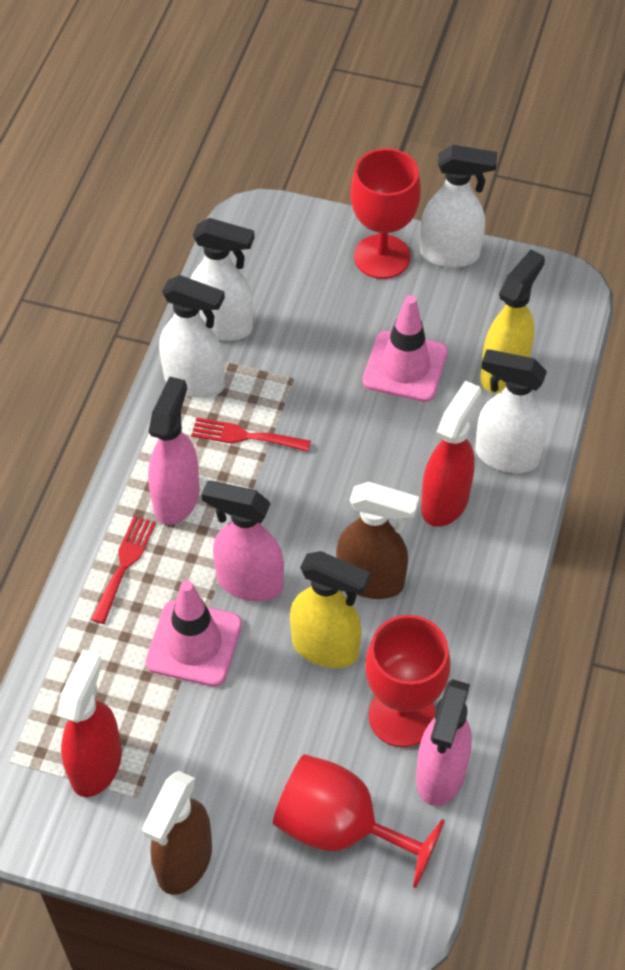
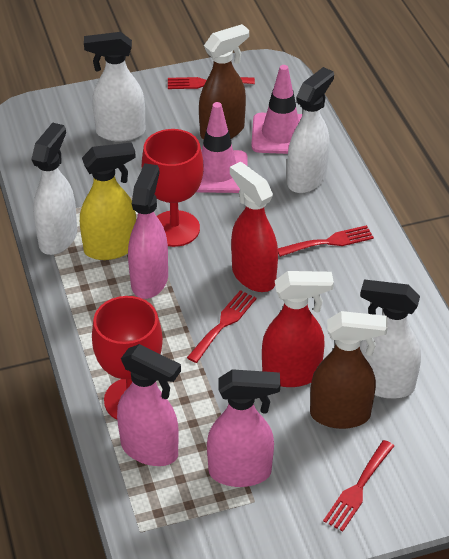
red fork: 2 -> 4
red goblet: 3 -> 2
yellow spray bottle: 2 -> 1

